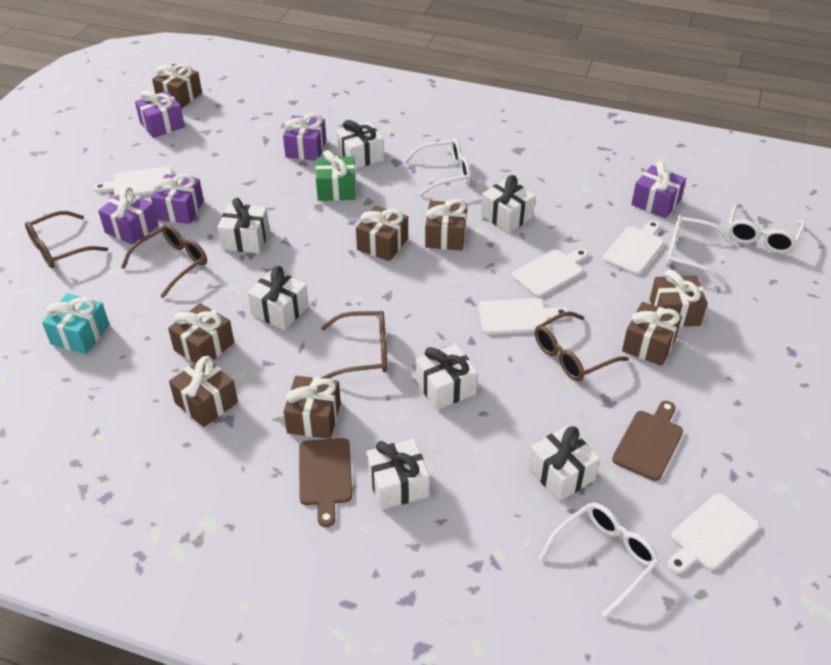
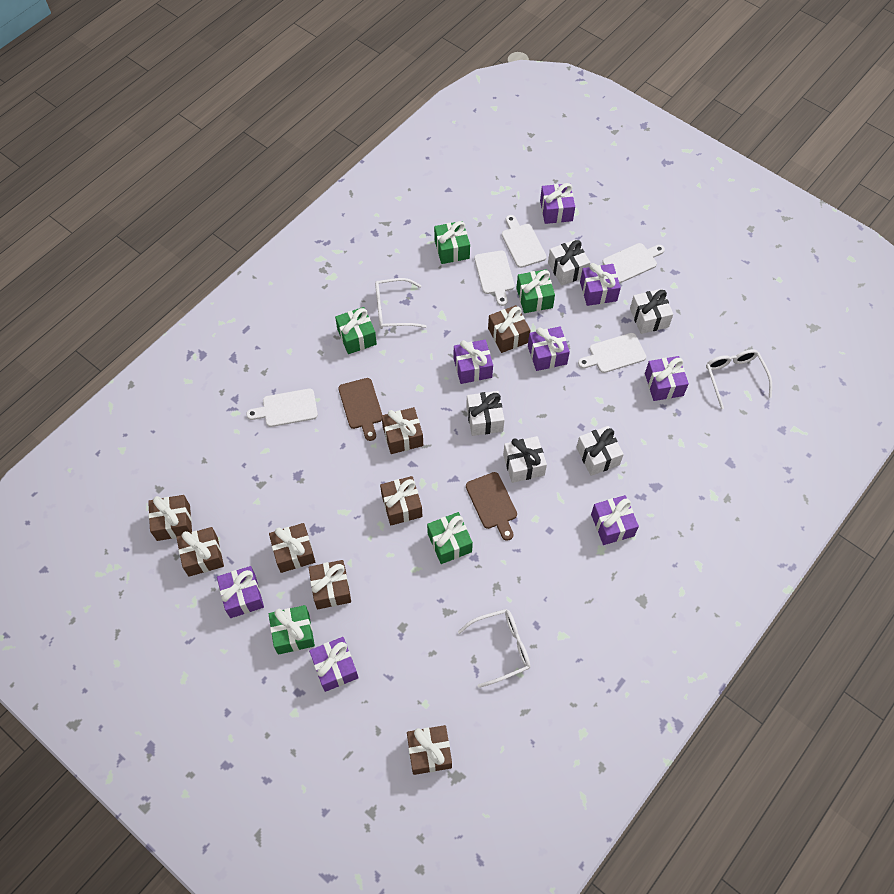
brown glasses: 4 -> 0
green gift: 1 -> 5
purple gift: 5 -> 8
turquoise gift: 1 -> 0
white gift: 7 -> 5
white glasses: 4 -> 3

